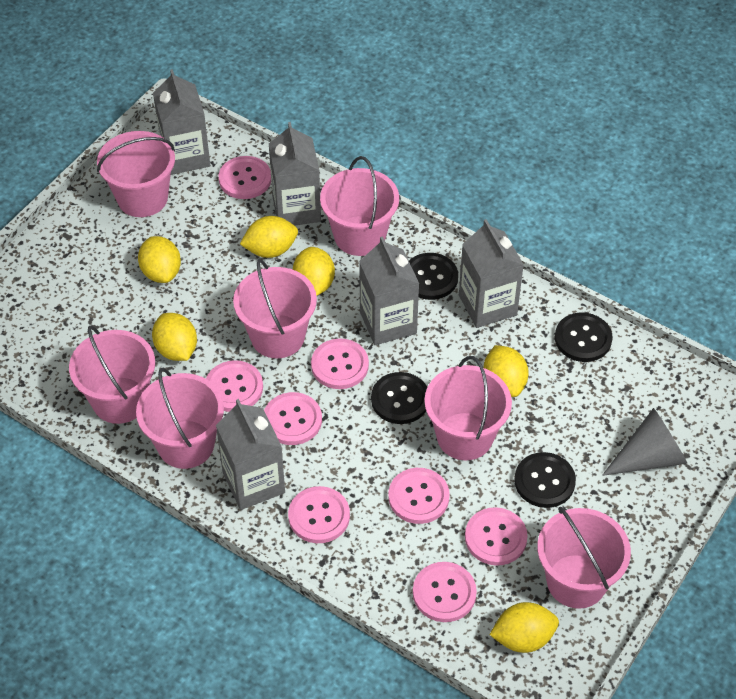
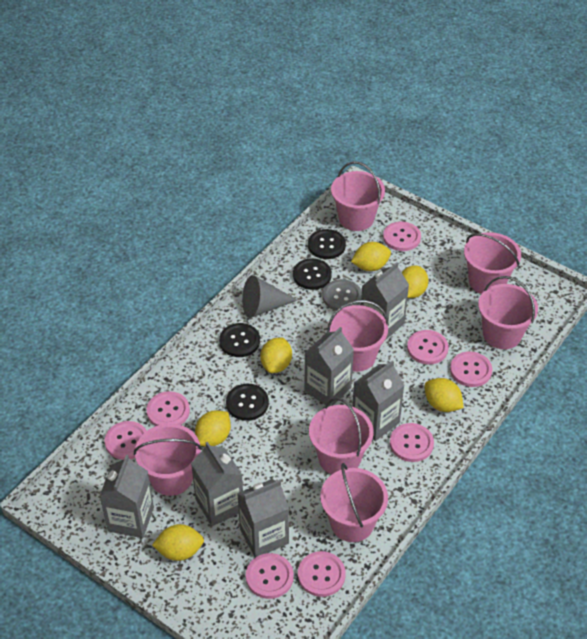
grey button: 0 -> 1
grey carton: 5 -> 6

